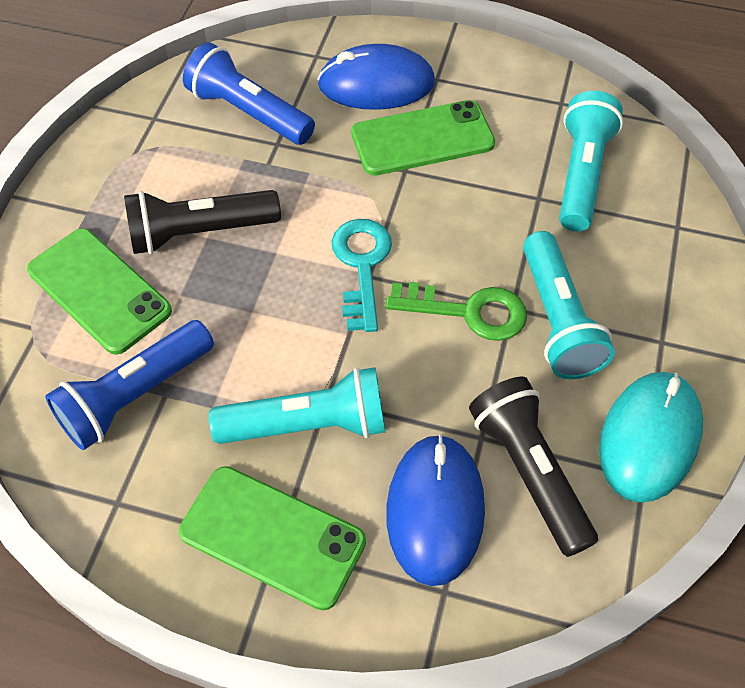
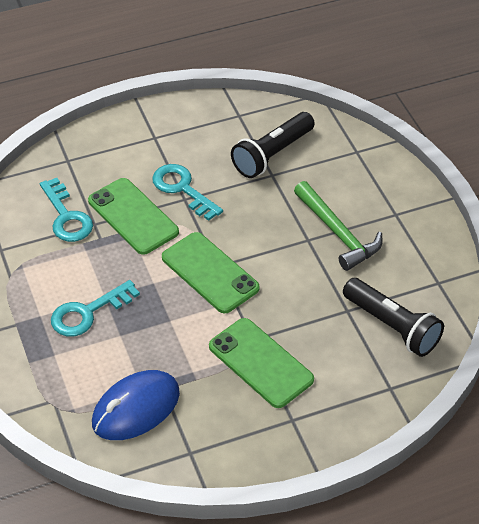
blue flashlight: 2 -> 0
blue mouse: 2 -> 1
green hammer: 0 -> 1
green key: 1 -> 0
turquoise flashlight: 3 -> 0
turquoise key: 1 -> 3
turquoise mouse: 1 -> 0

